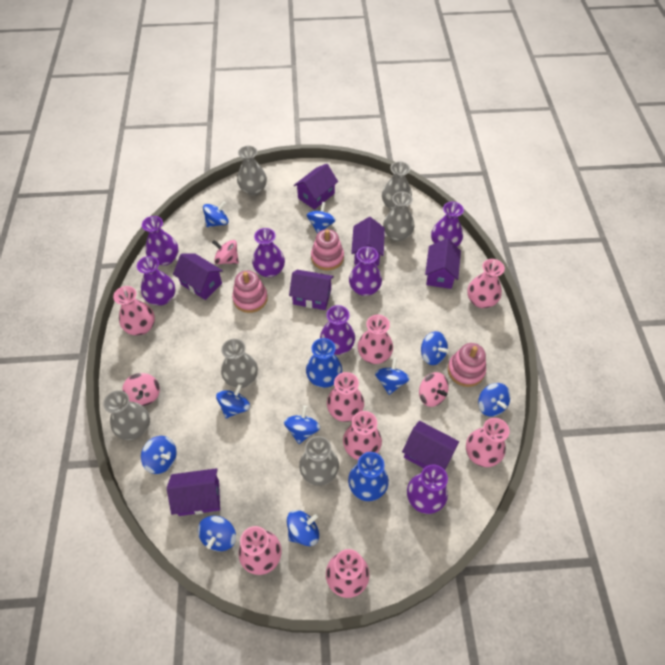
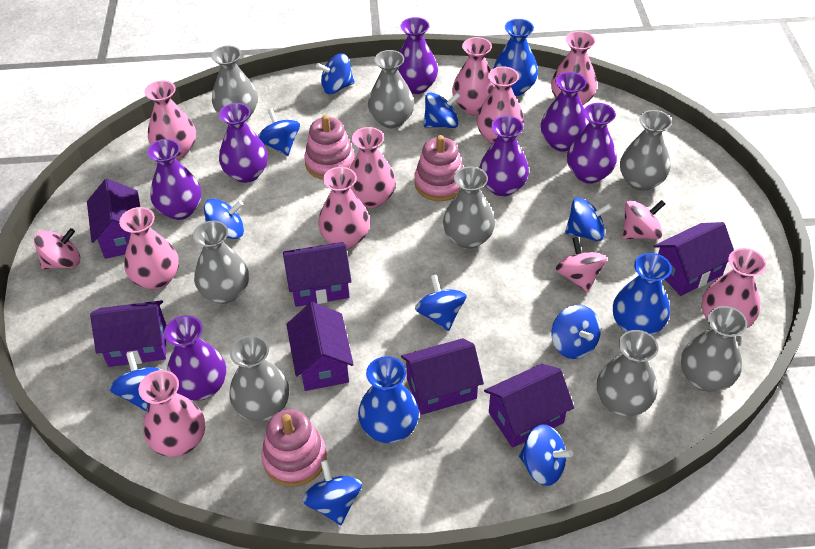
blue vase: 2 -> 3
grey vase: 6 -> 8
pink vase: 8 -> 9

